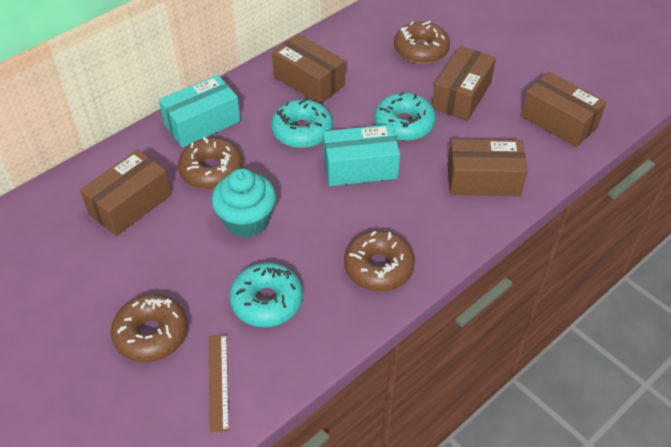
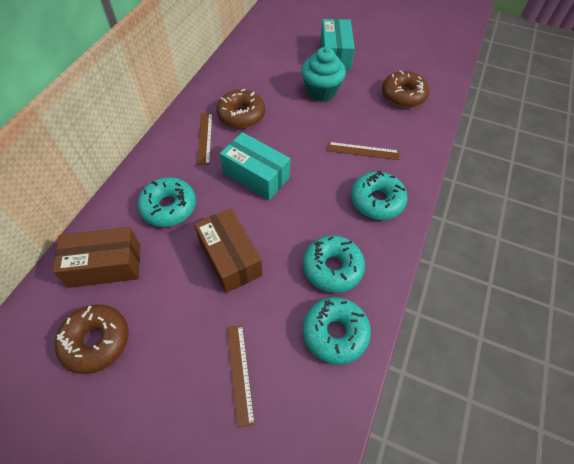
brown box: 5 -> 2
brown donut: 4 -> 3
brown ruler: 1 -> 3
turquoise donut: 3 -> 4

